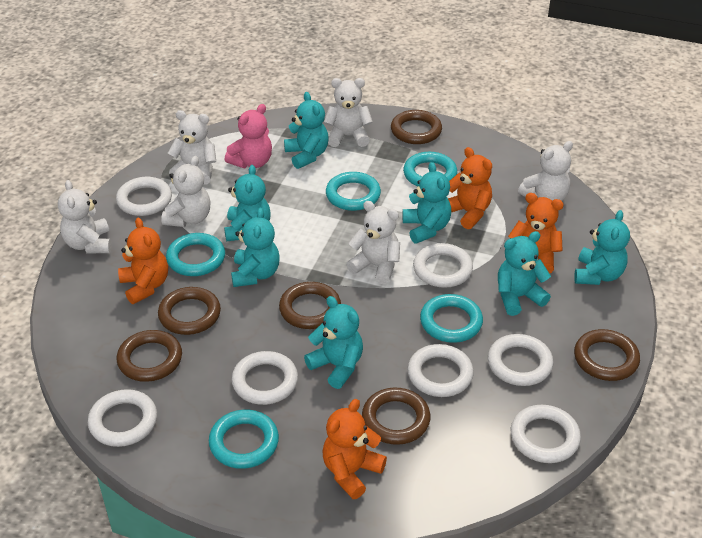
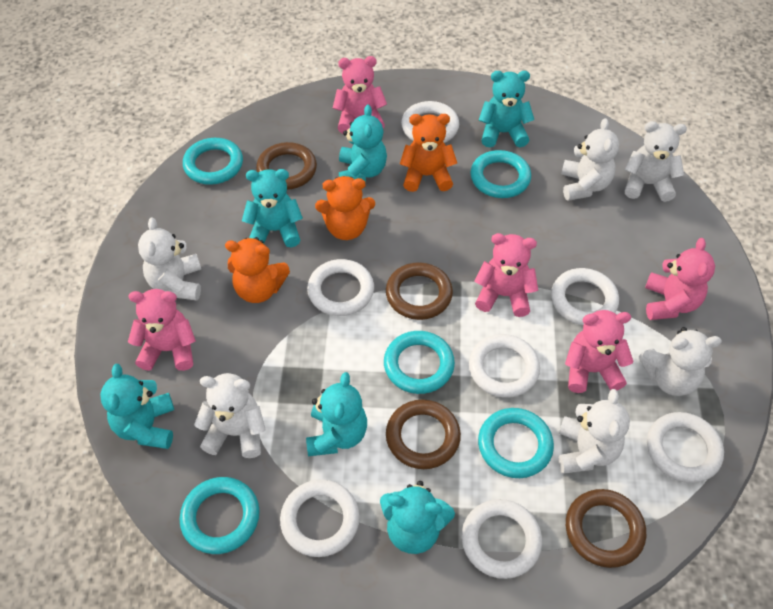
brown ring: 6 -> 4
orange teddy bear: 4 -> 3
pink teddy bear: 1 -> 5
turquoise teddy bear: 7 -> 6

